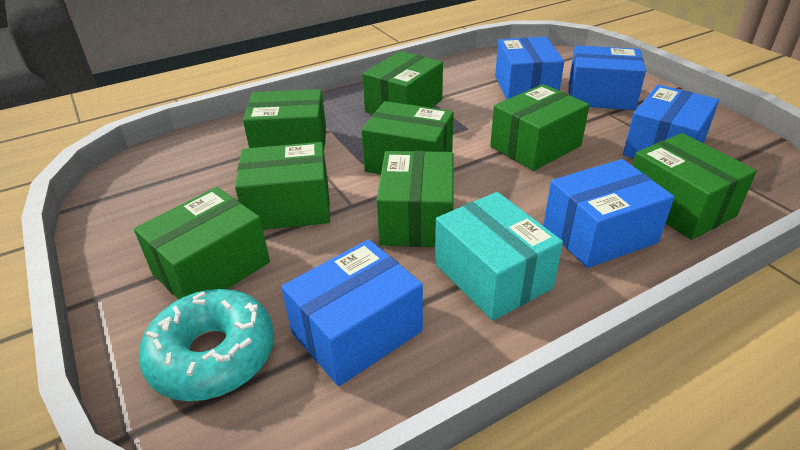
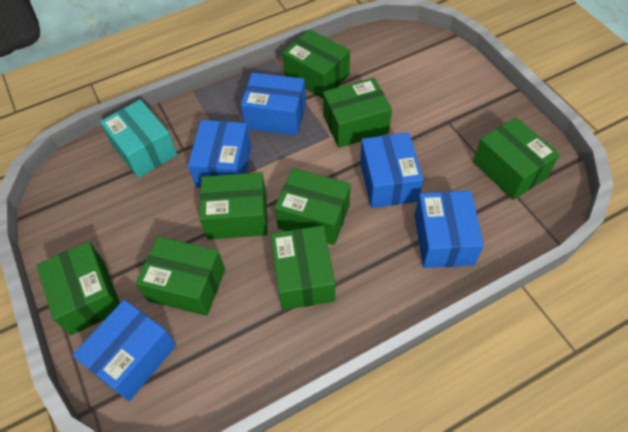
turquoise donut: 1 -> 0

